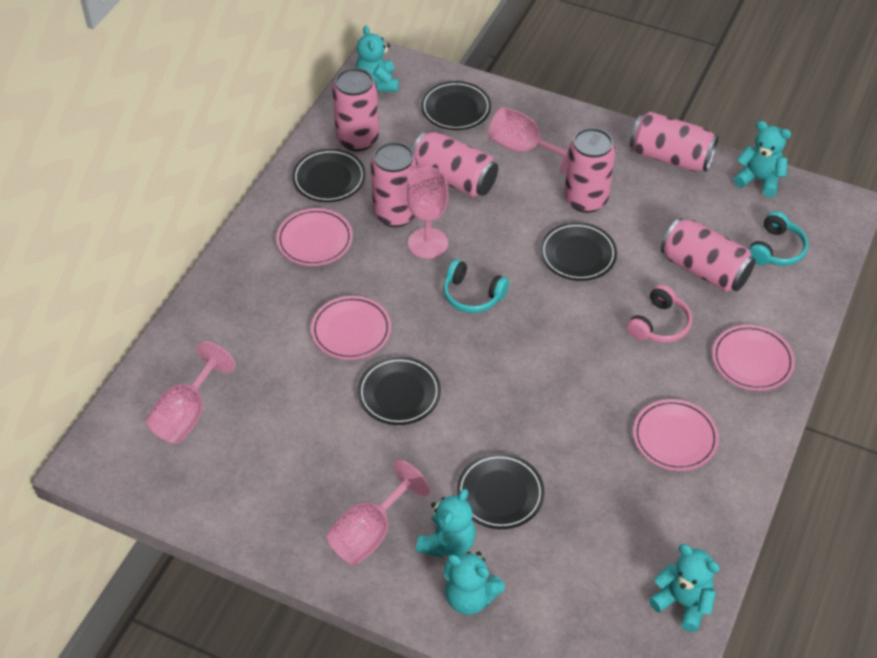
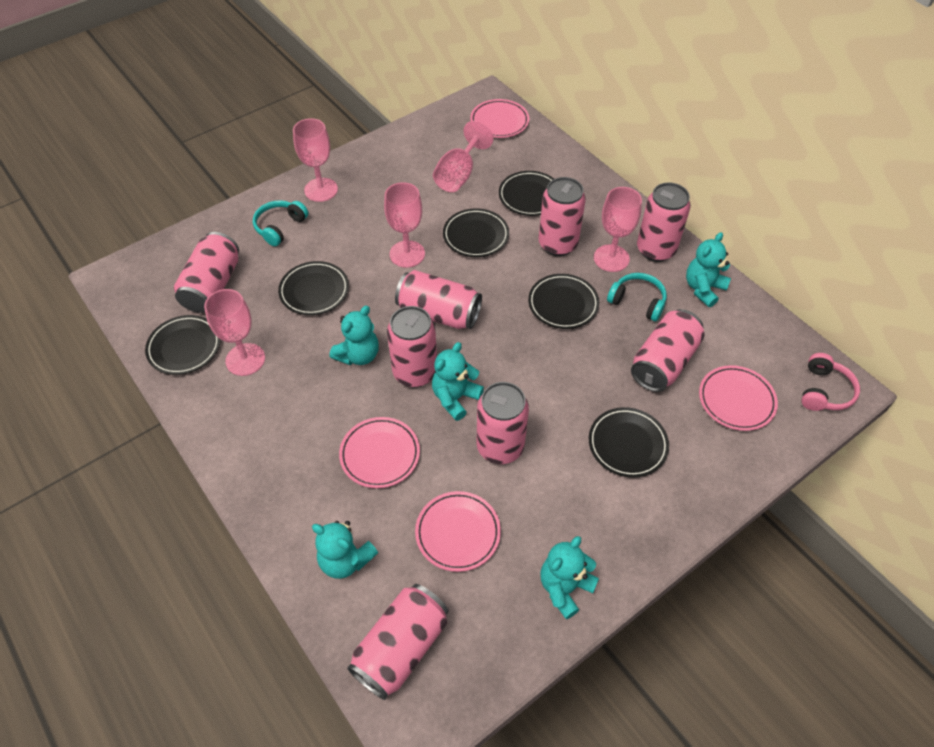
black plate: 5 -> 6
pink can: 6 -> 8
pink goblet: 4 -> 5

